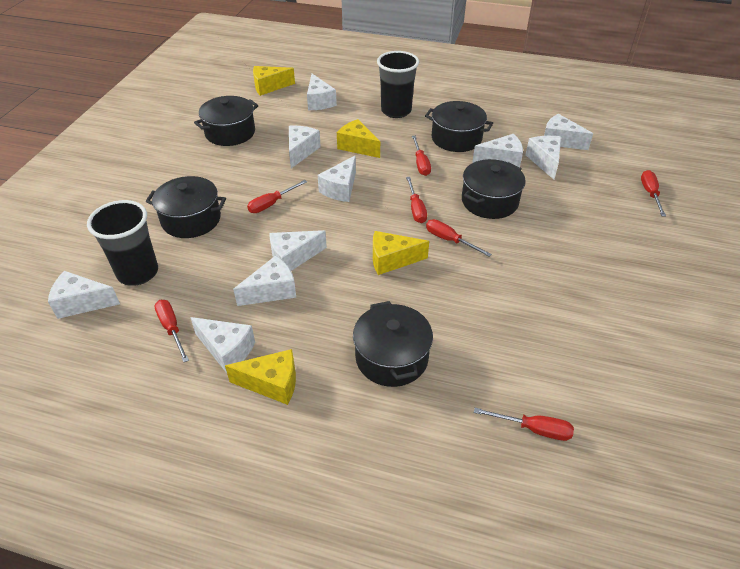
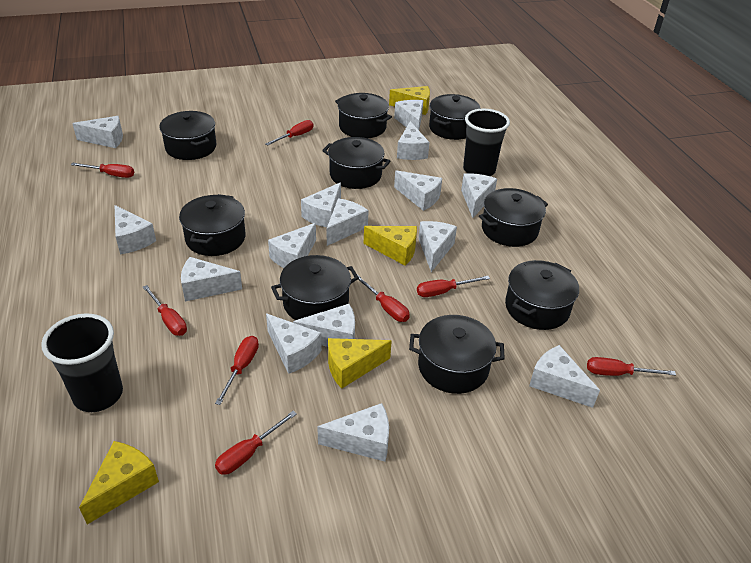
black pot: 5 -> 9
red screwdriver: 7 -> 8
white cheese: 10 -> 15

